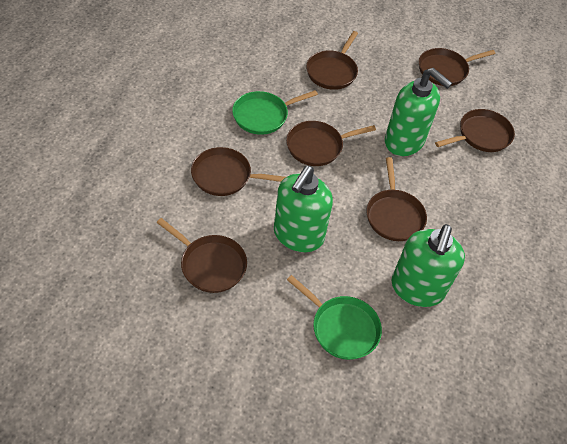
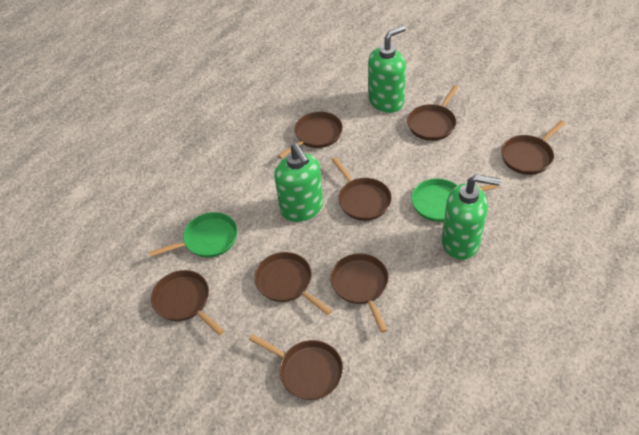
brown pan: 7 -> 8

